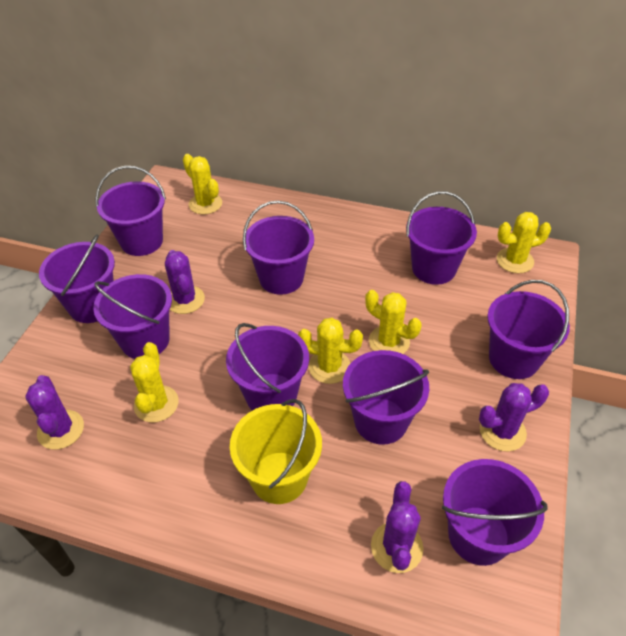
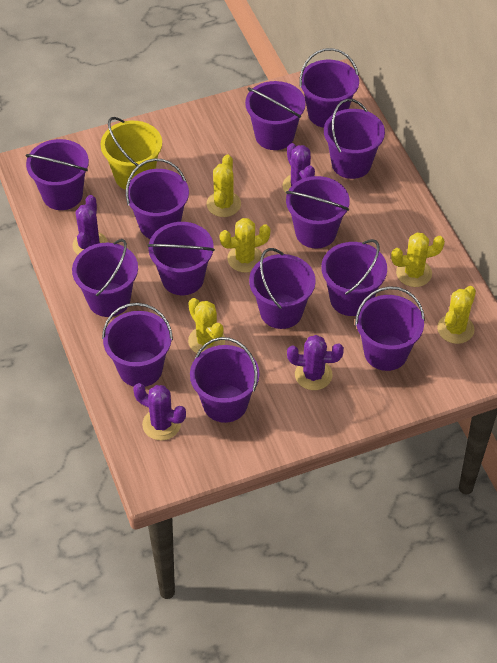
purple bucket: 9 -> 13

